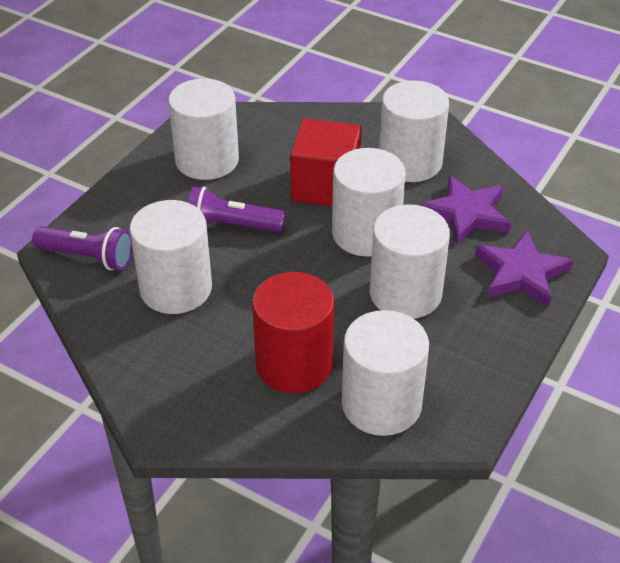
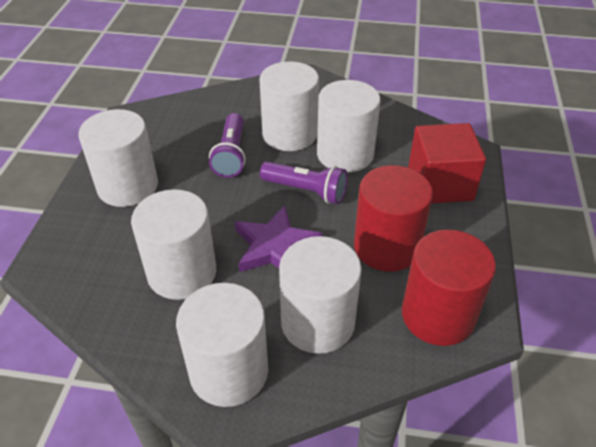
purple star: 2 -> 1
red cylinder: 1 -> 2

